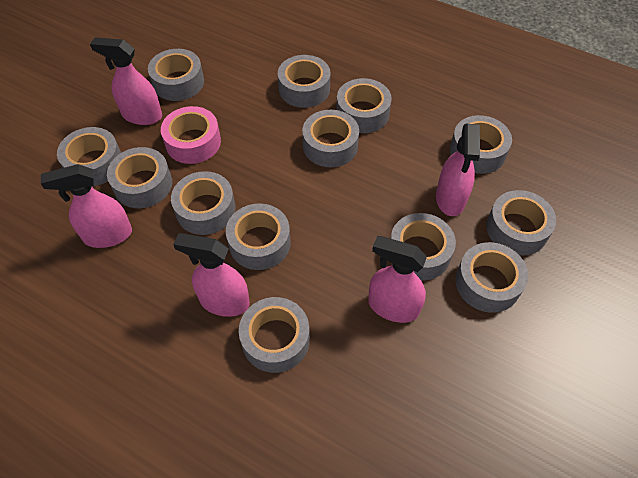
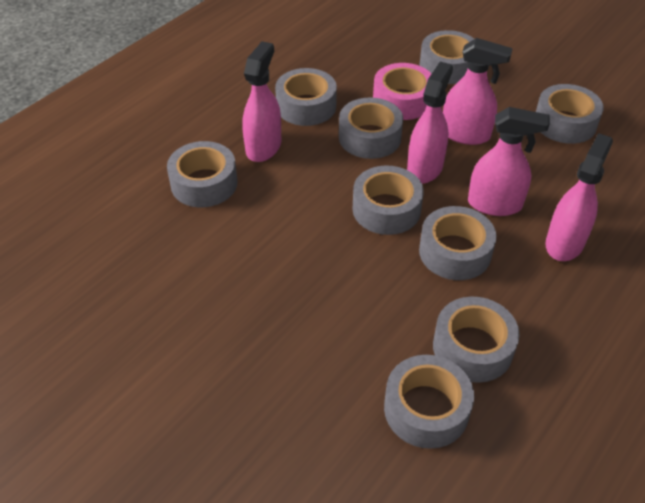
grey tape: 13 -> 9

